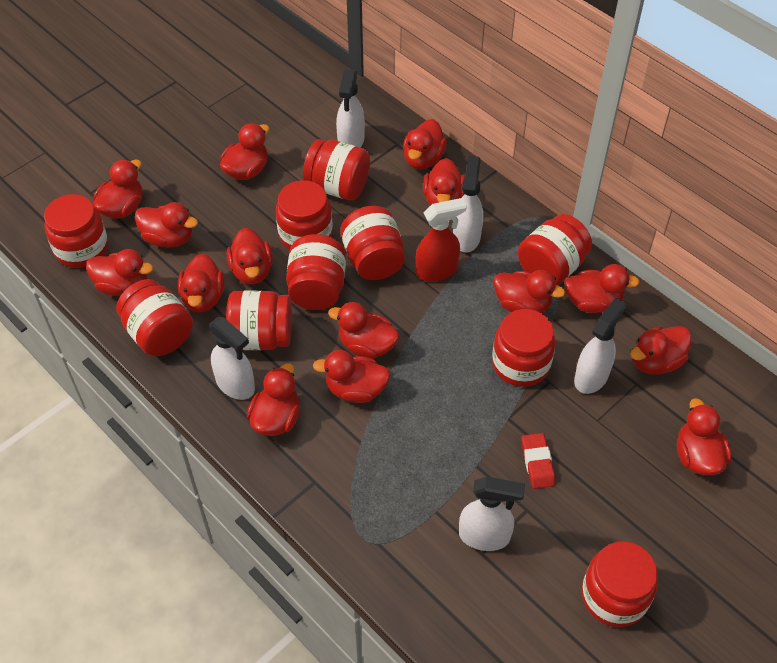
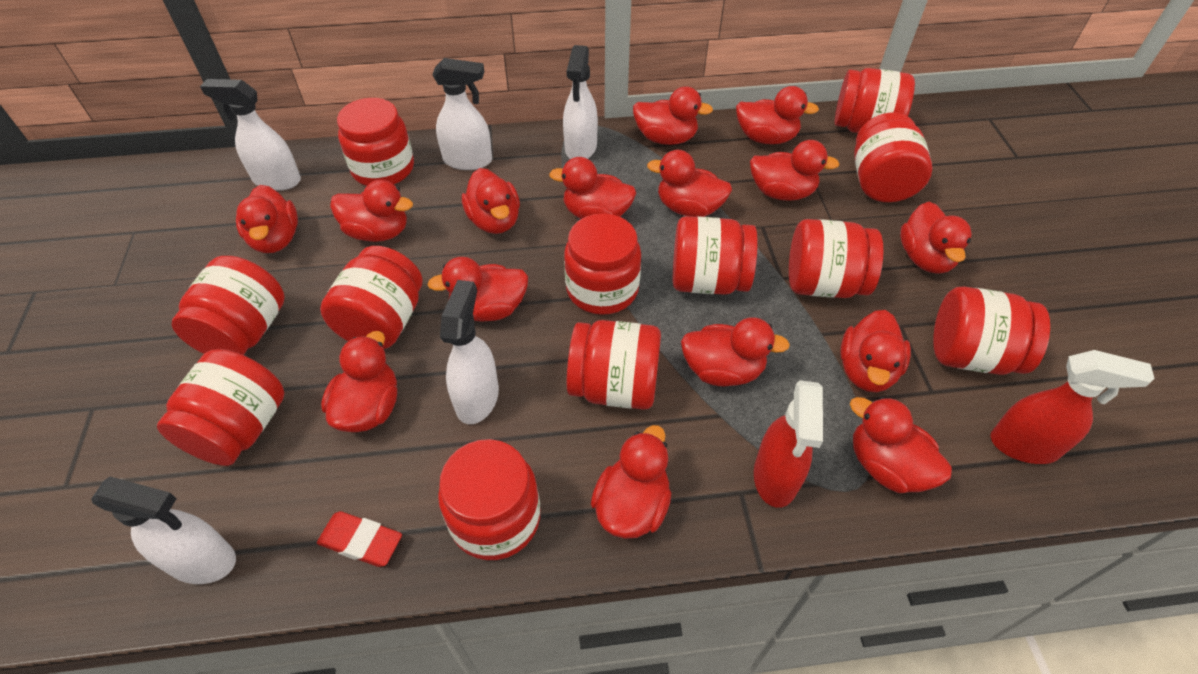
red jar: 10 -> 12
red spray bottle: 1 -> 2

